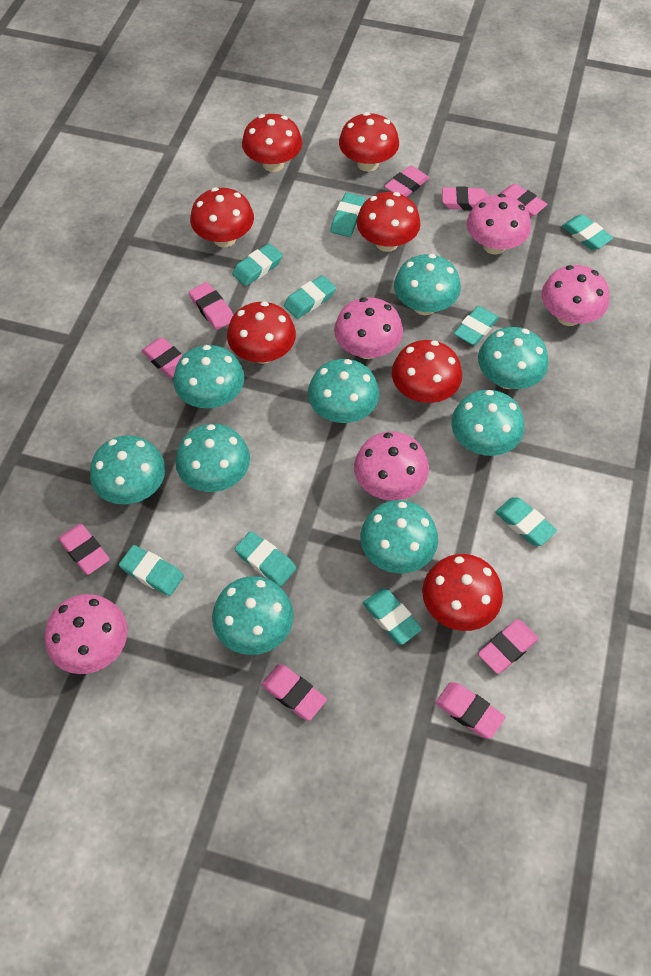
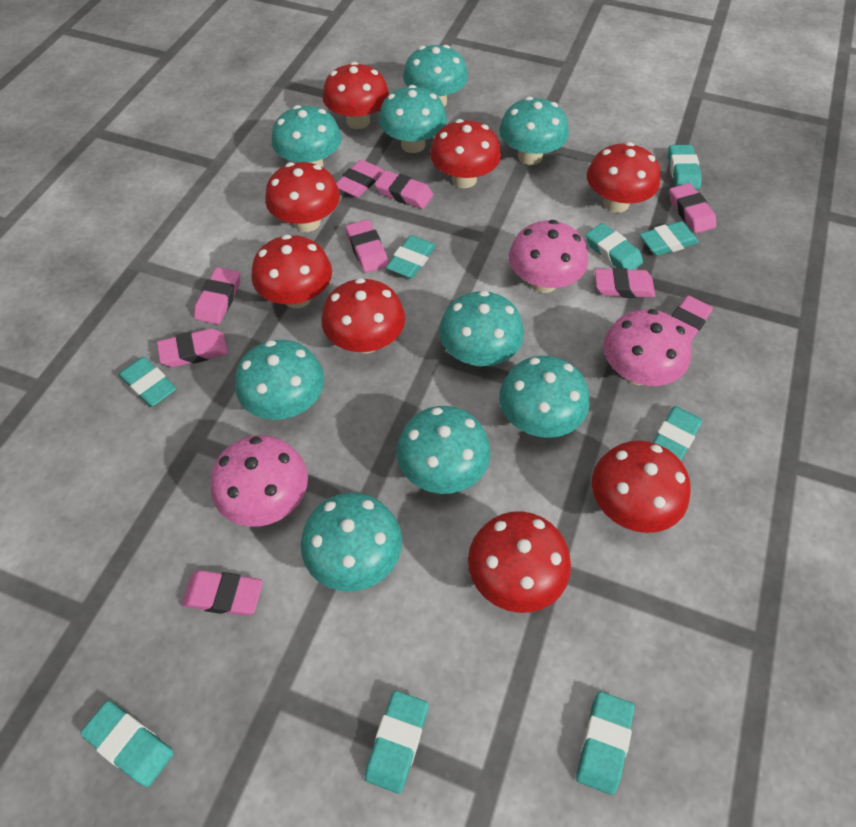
pink mushroom: 5 -> 3
red mushroom: 7 -> 8

